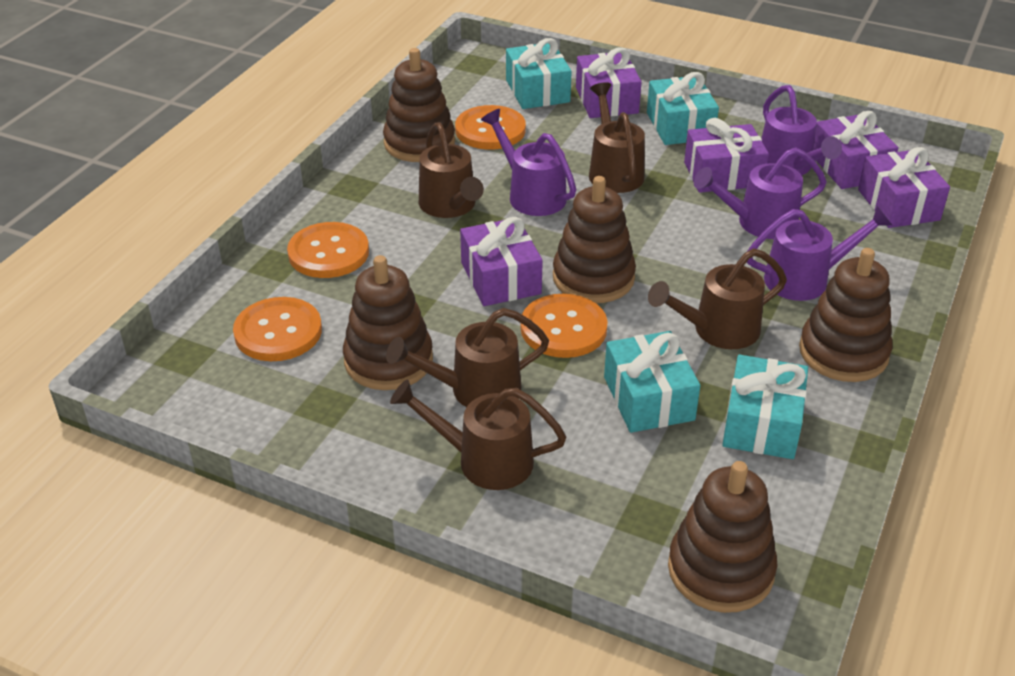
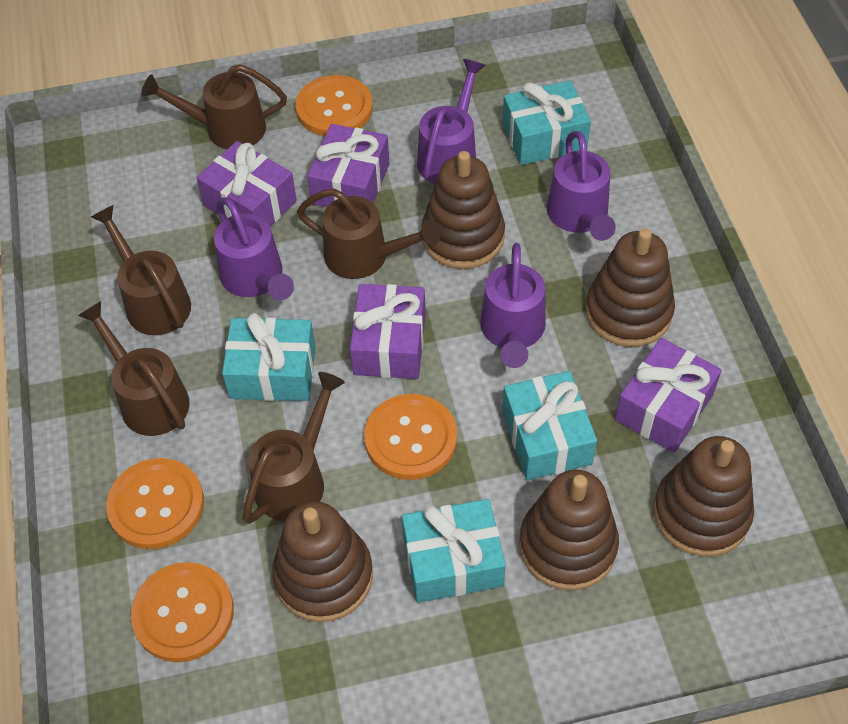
purple gift: 5 -> 4

